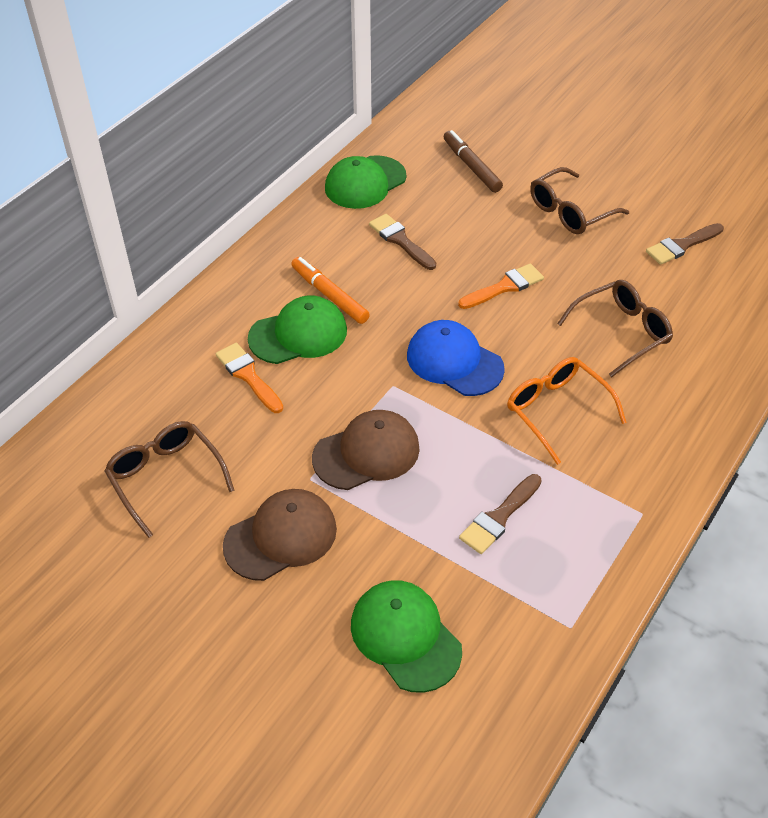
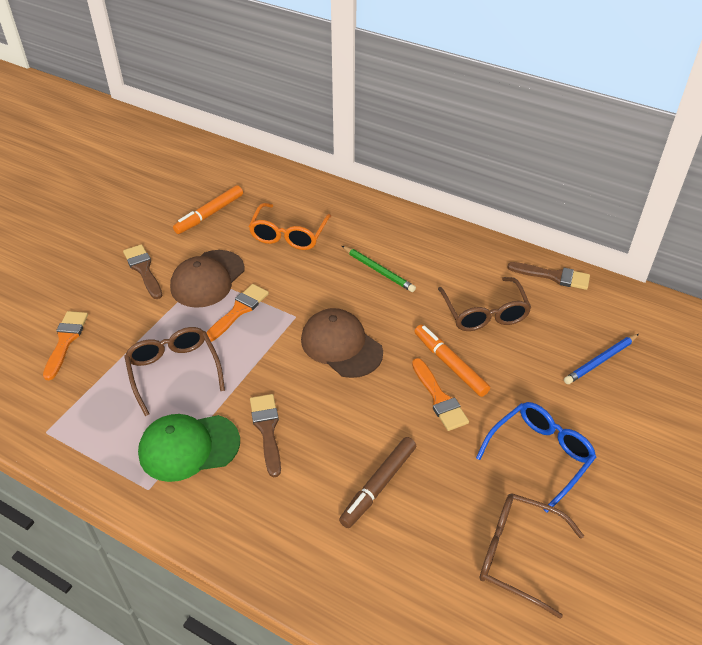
blue cap: 1 -> 0
blue glasses: 0 -> 1
blue pencil: 0 -> 1
green cap: 3 -> 1
green pencil: 0 -> 1
orange brush: 2 -> 3
orange marker: 1 -> 2

